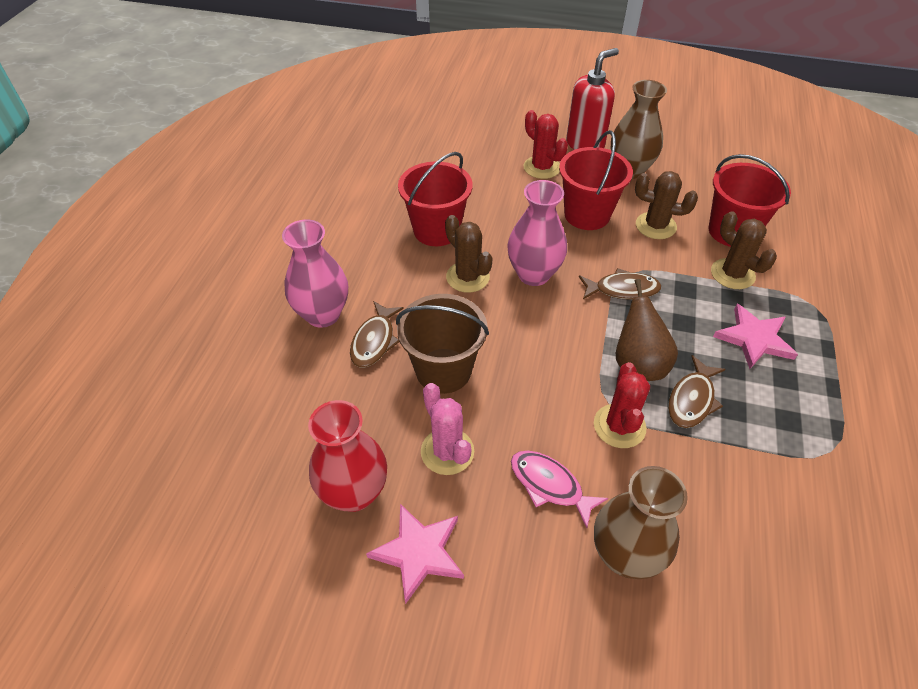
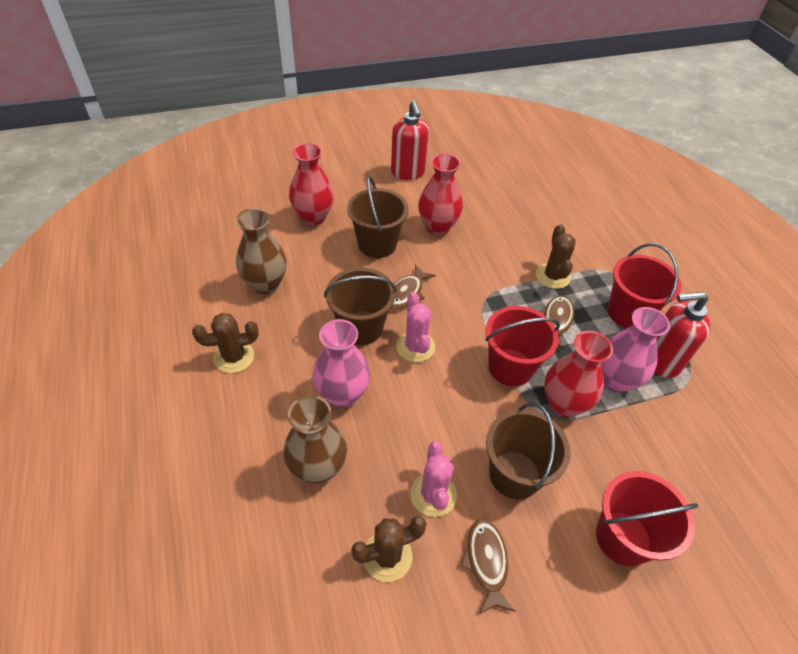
brown bucket: 1 -> 3
brown pear: 1 -> 0
pink cactus: 1 -> 2
pink fish: 1 -> 0
pink star: 2 -> 0
red cactus: 2 -> 0
red soap dispenser: 1 -> 2
red vase: 1 -> 3

